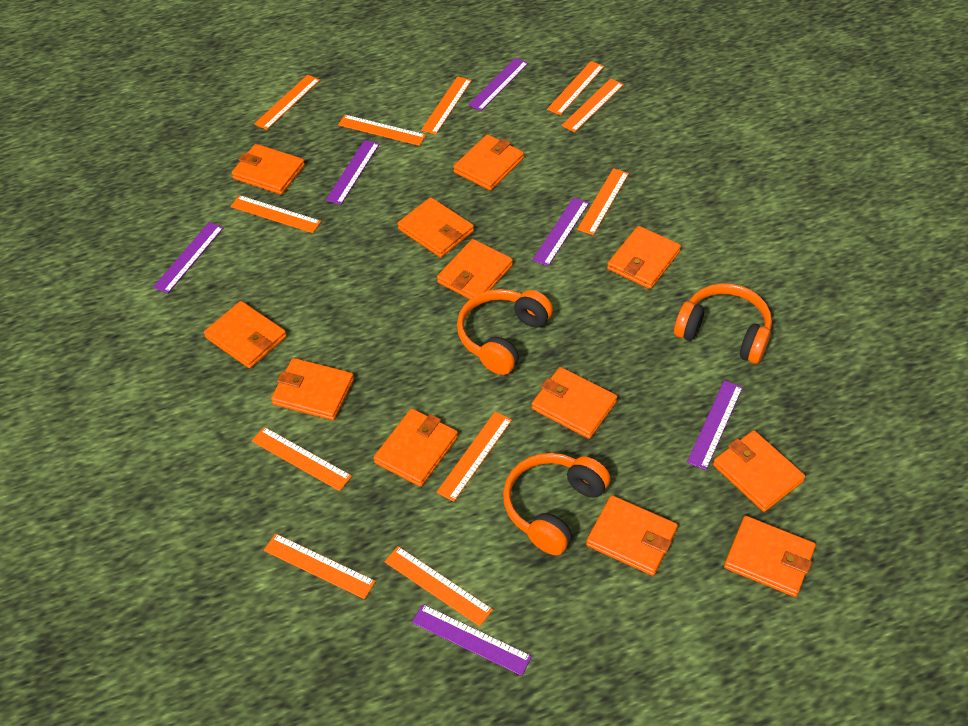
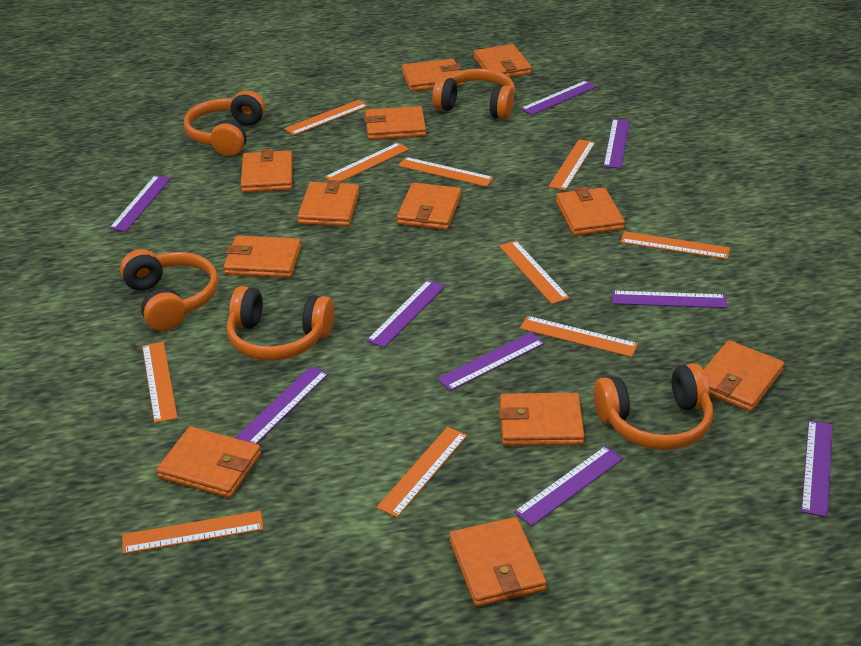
orange headphones: 3 -> 5
orange ruler: 11 -> 10
purple ruler: 6 -> 9

